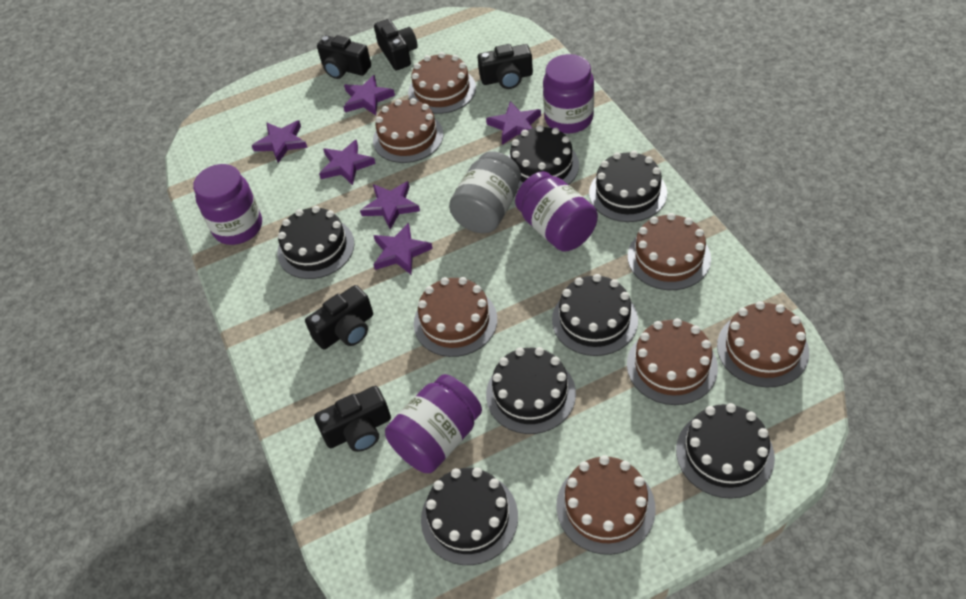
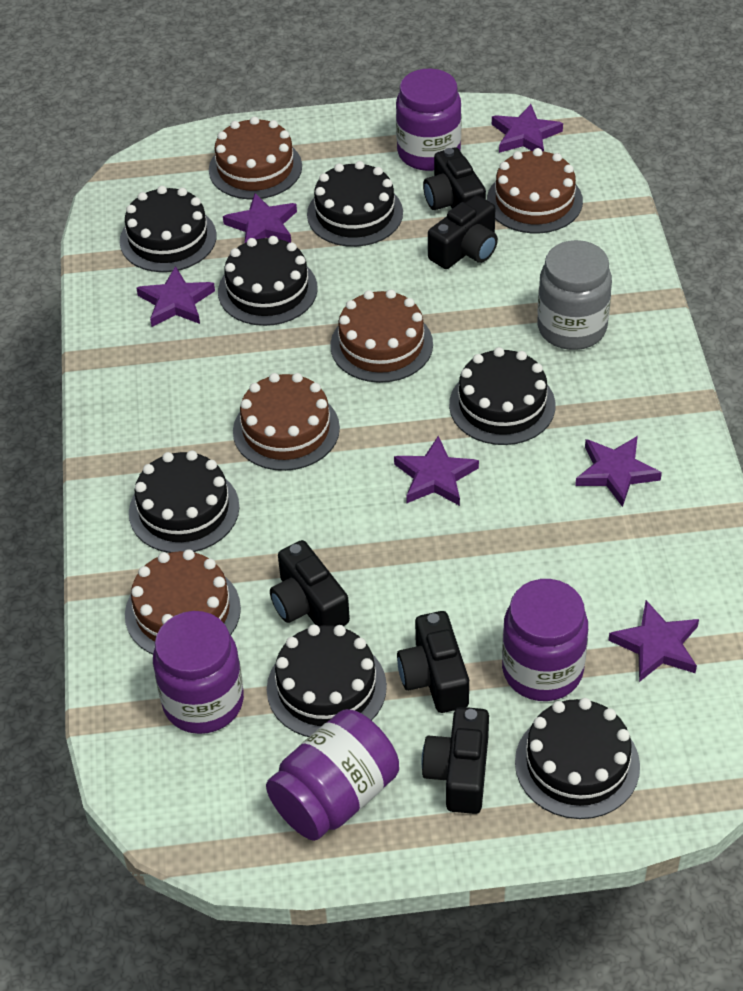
brown cake: 7 -> 5

